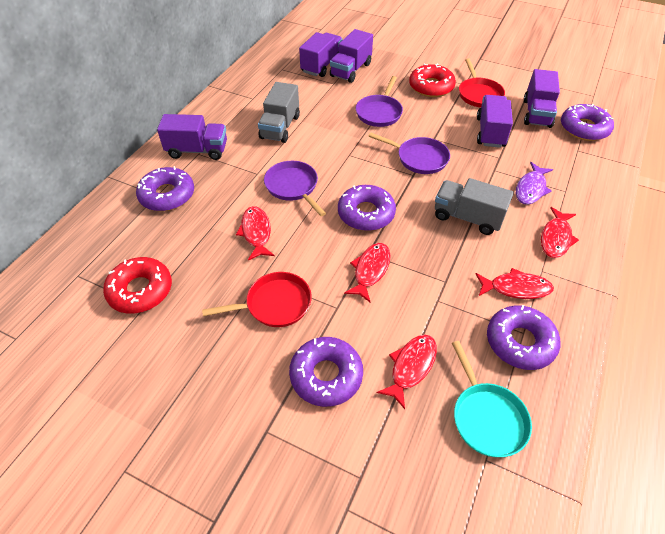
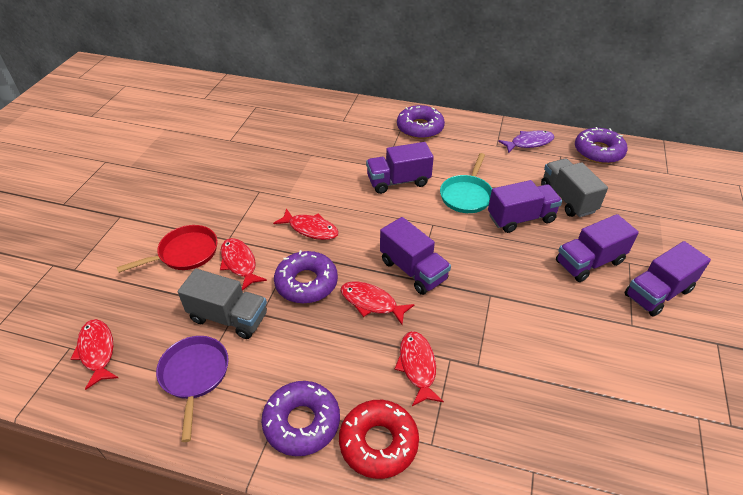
purple donut: 5 -> 4
purple pan: 3 -> 1
red donut: 2 -> 1
red pan: 2 -> 1

